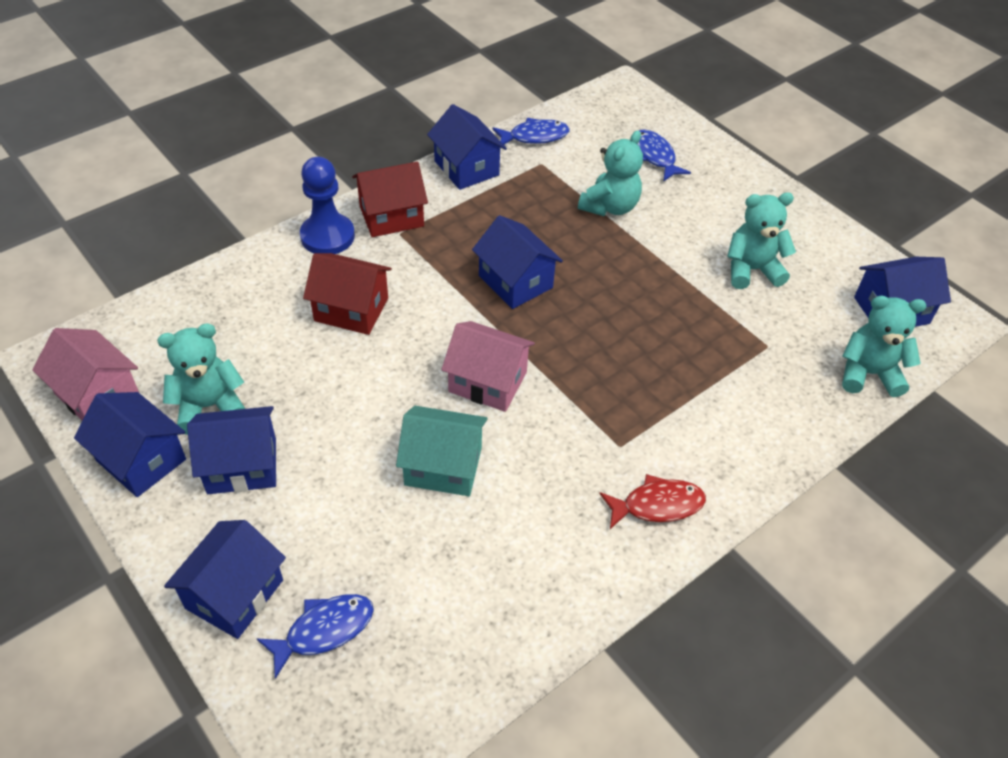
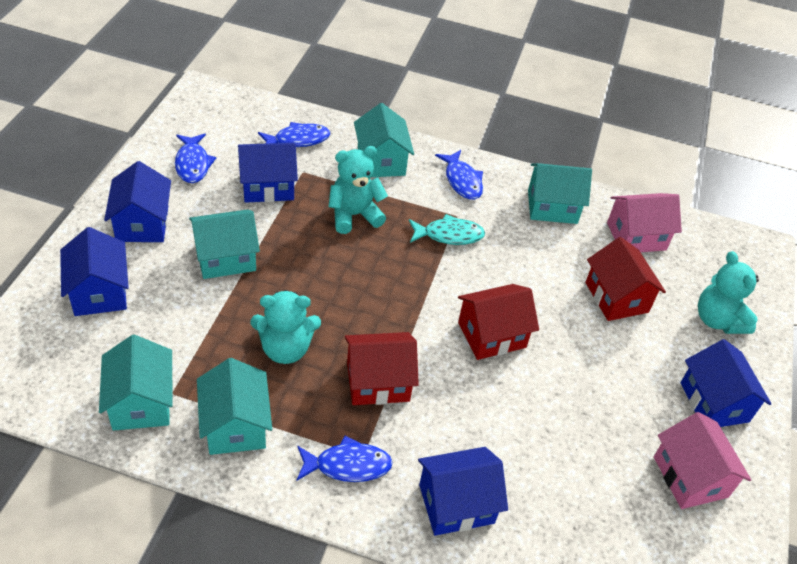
blue fish: 3 -> 4
blue house: 6 -> 5
blue pawn: 1 -> 0
red fish: 1 -> 0
red house: 2 -> 3
turquoise fish: 0 -> 1
turquoise house: 1 -> 5
turquoise teddy bear: 4 -> 3

